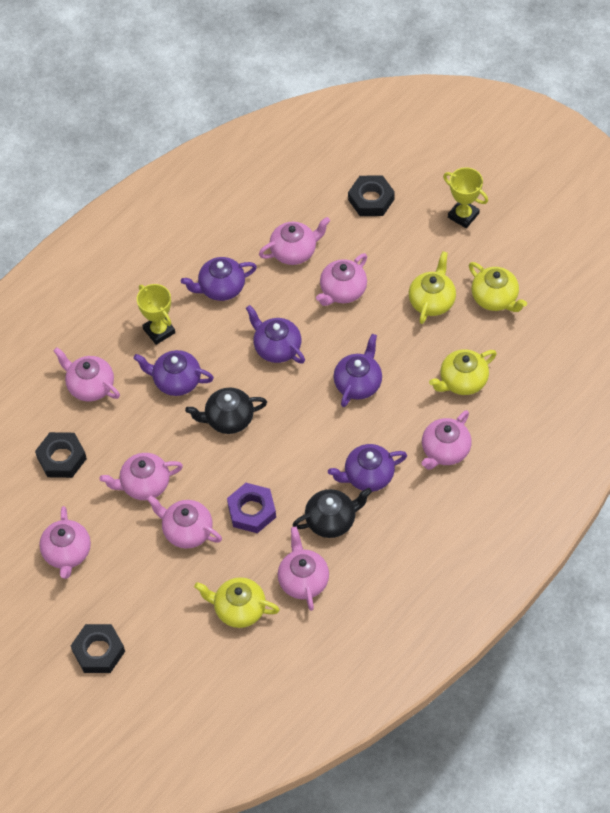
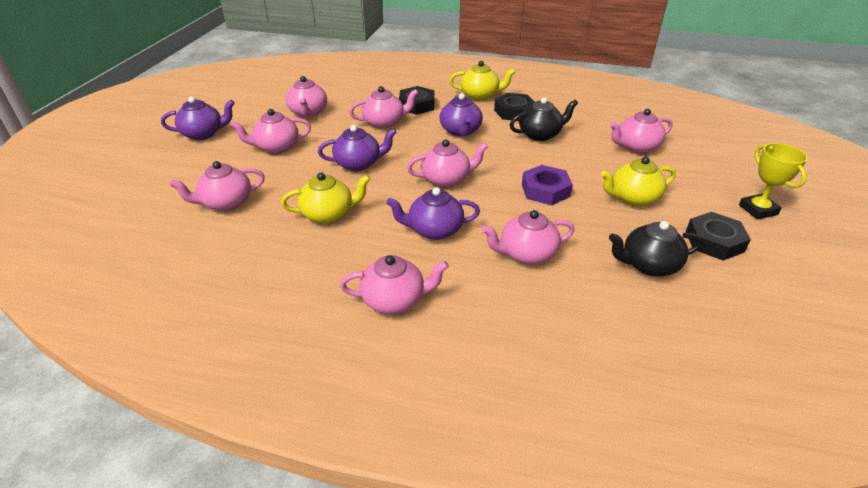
purple teapot: 5 -> 4
yellow teapot: 4 -> 3
yellow trophy: 2 -> 1

